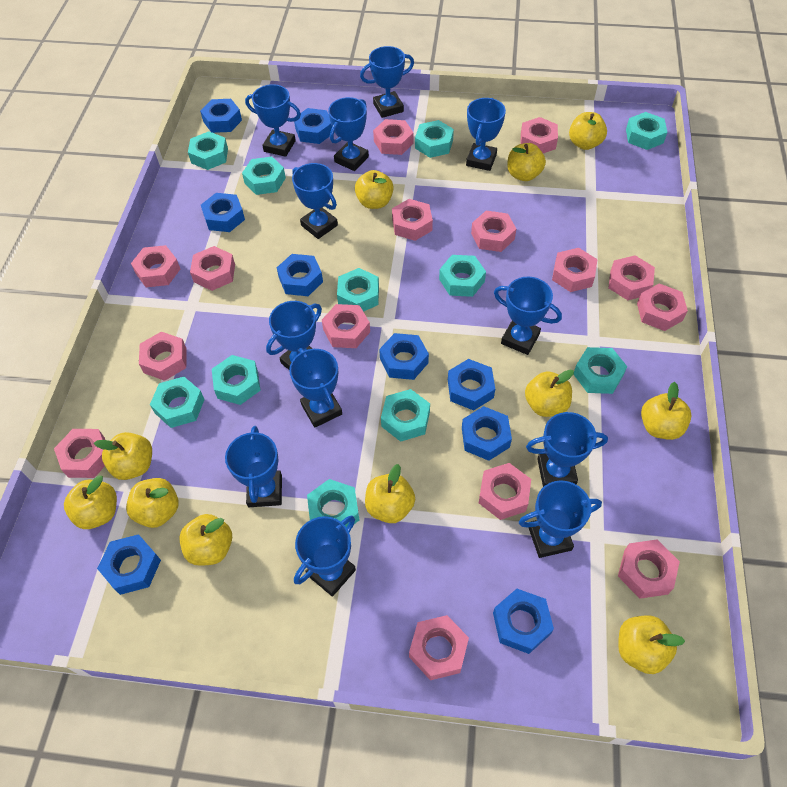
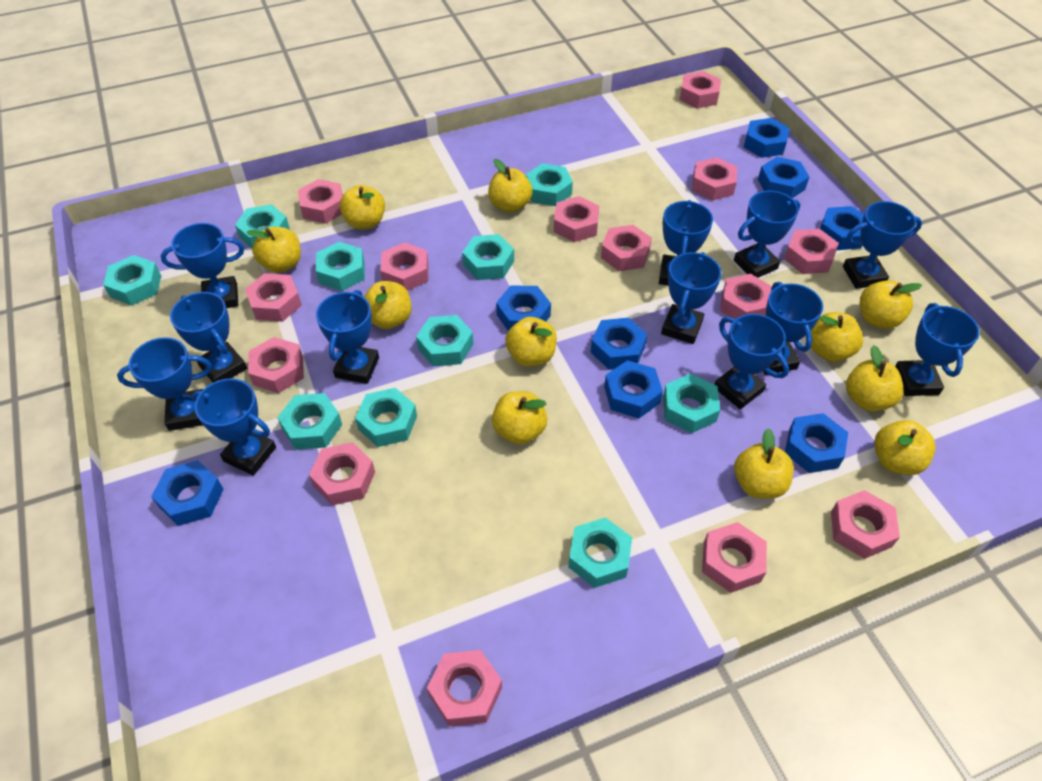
blue nut: 9 -> 8
pink nut: 15 -> 14
turquoise nut: 11 -> 10

